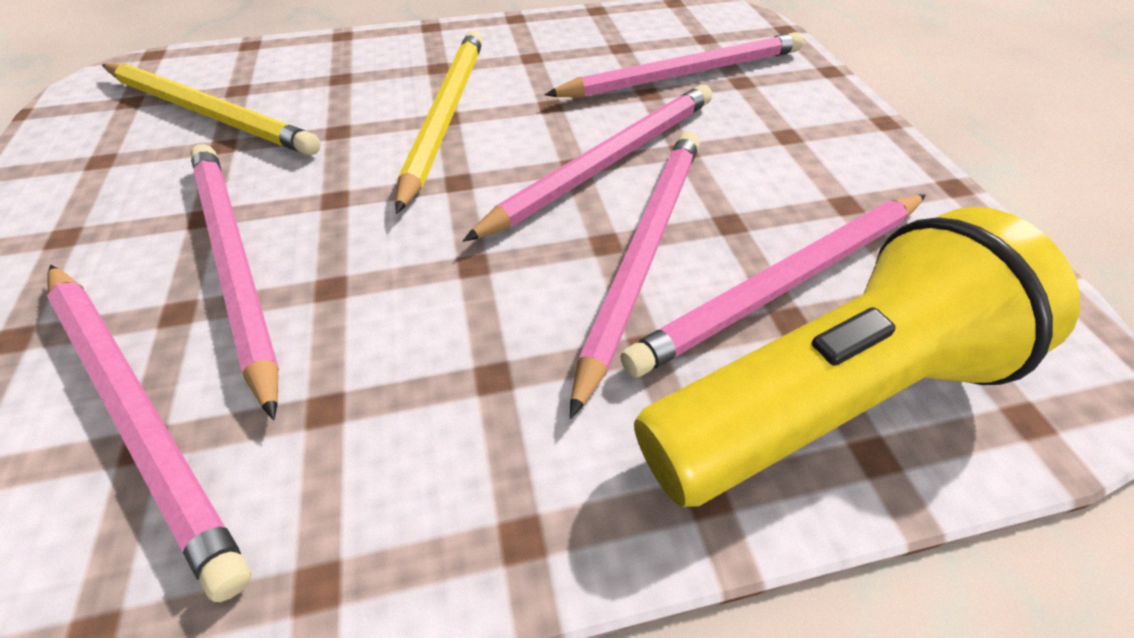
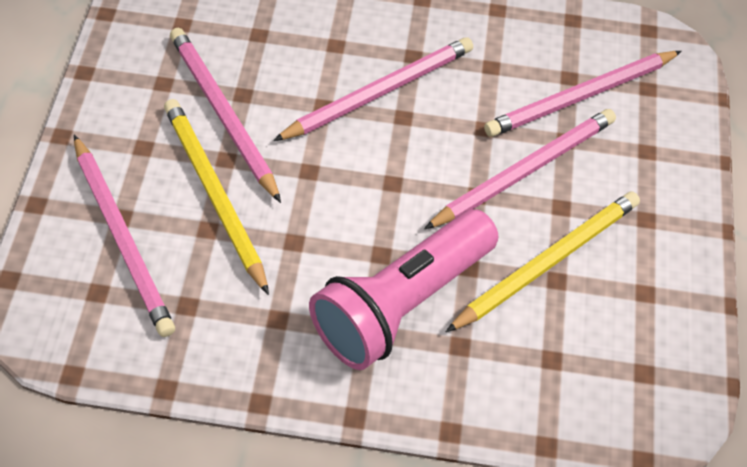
pink flashlight: 0 -> 1
pink pencil: 6 -> 5
yellow flashlight: 1 -> 0

